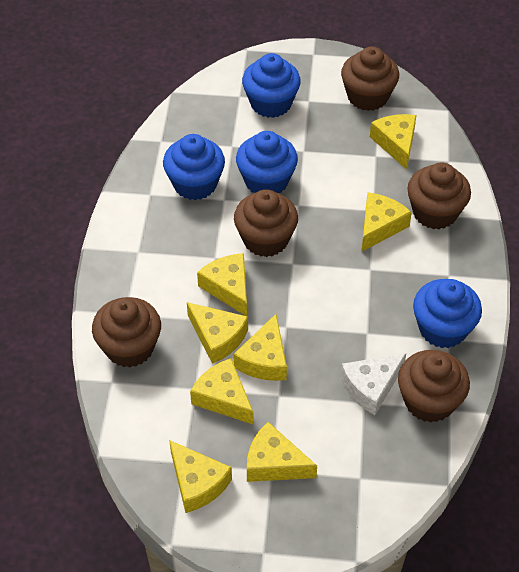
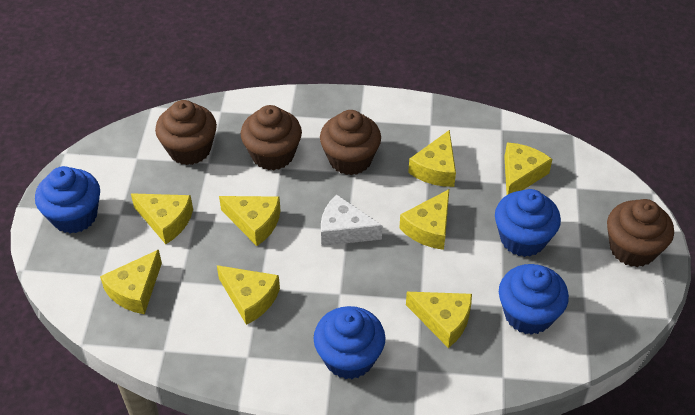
brown cupcake: 5 -> 4

